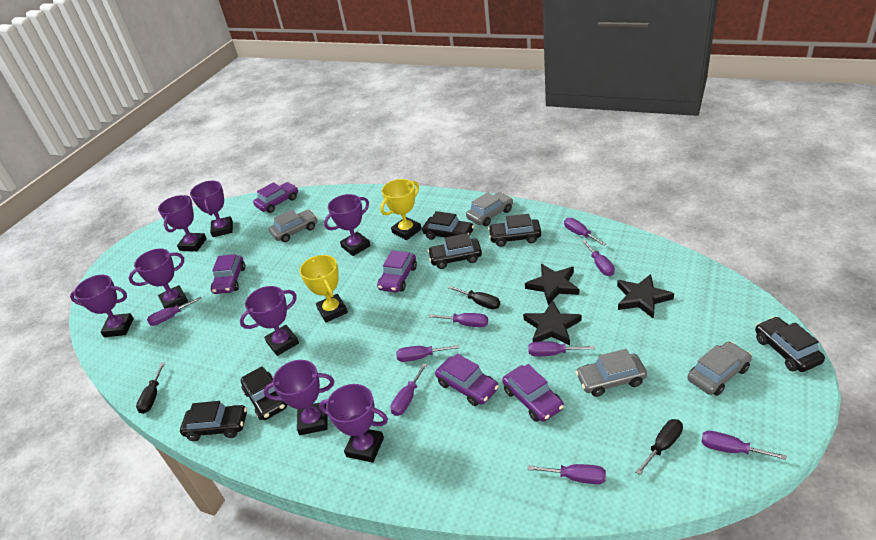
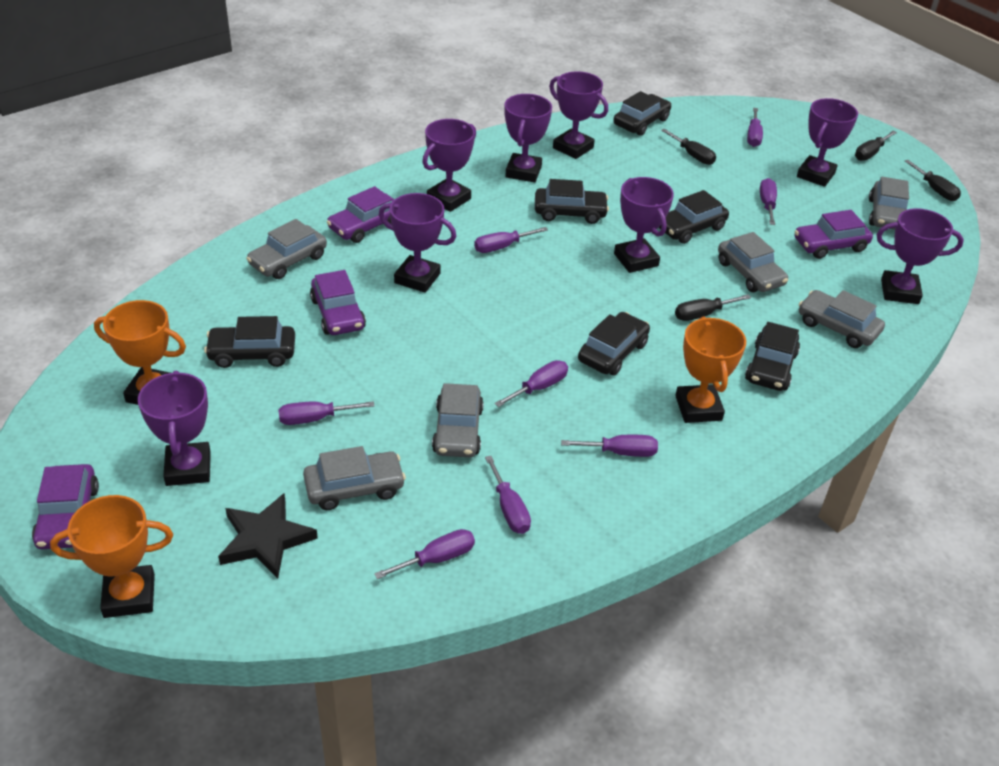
black screwdriver: 3 -> 4
black star: 3 -> 1
grey car: 4 -> 6
orange trophy: 0 -> 3
purple car: 5 -> 4
purple screwdriver: 9 -> 8
yellow trophy: 2 -> 0

